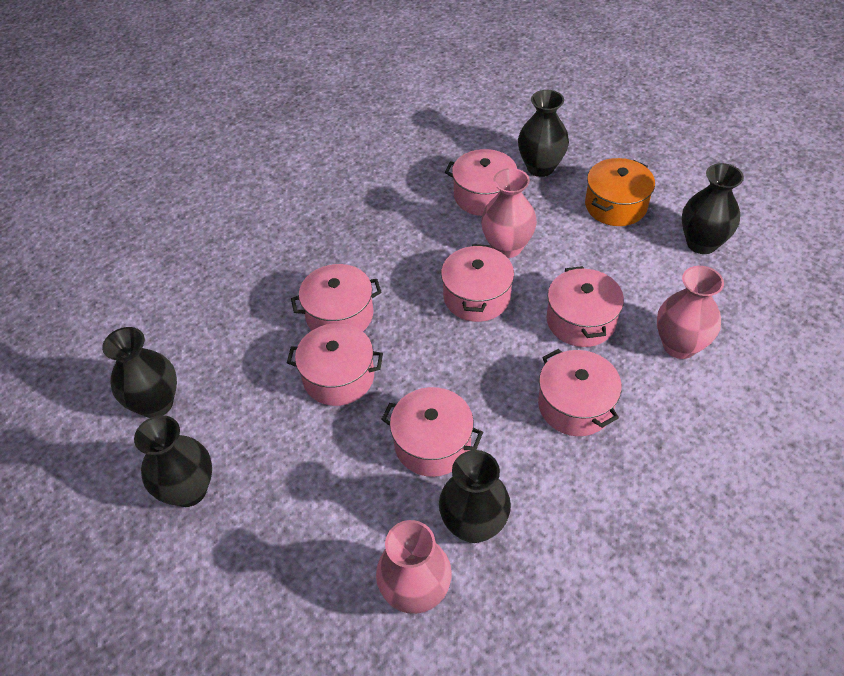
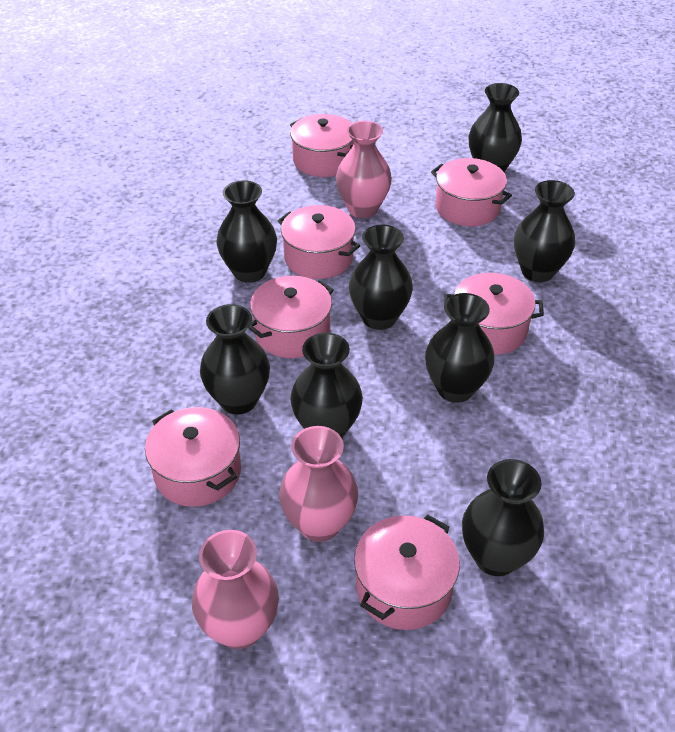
black vase: 5 -> 8
orange pot: 1 -> 0

